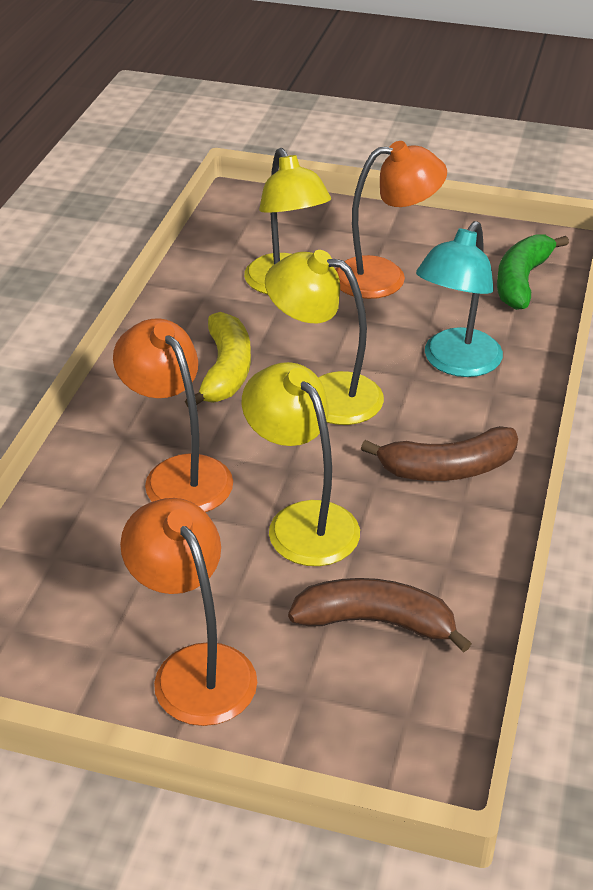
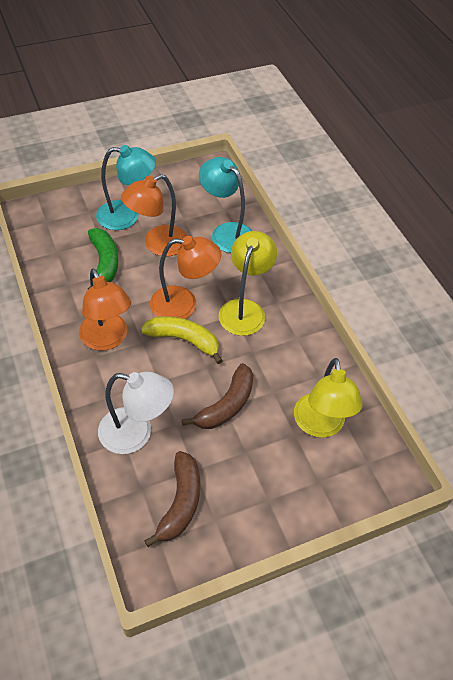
turquoise lamp: 1 -> 2
white lamp: 0 -> 1
yellow lamp: 3 -> 2

